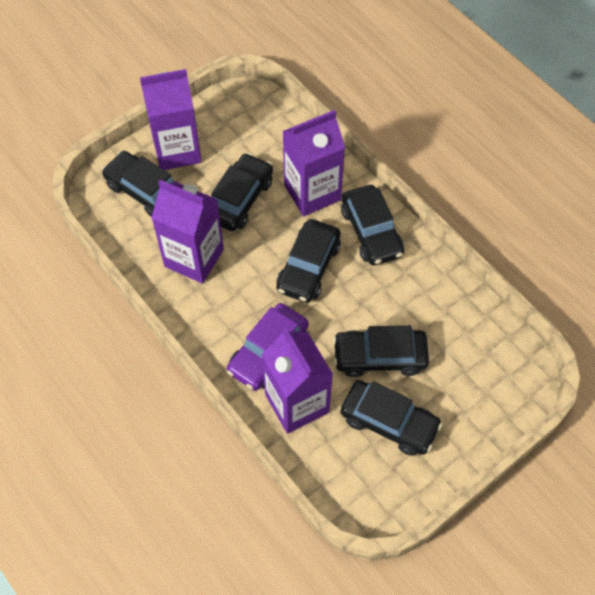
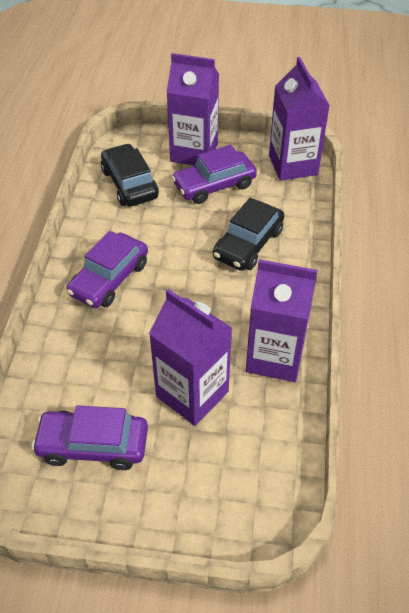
black car: 6 -> 2
purple car: 1 -> 3

